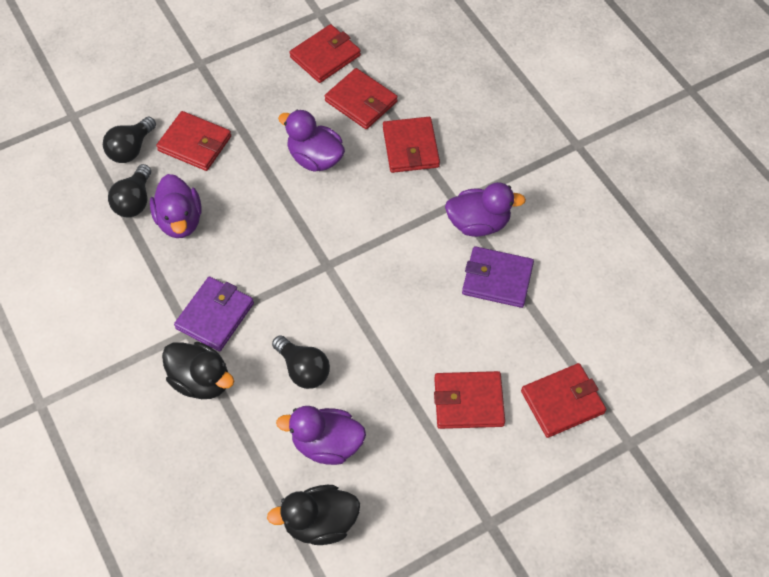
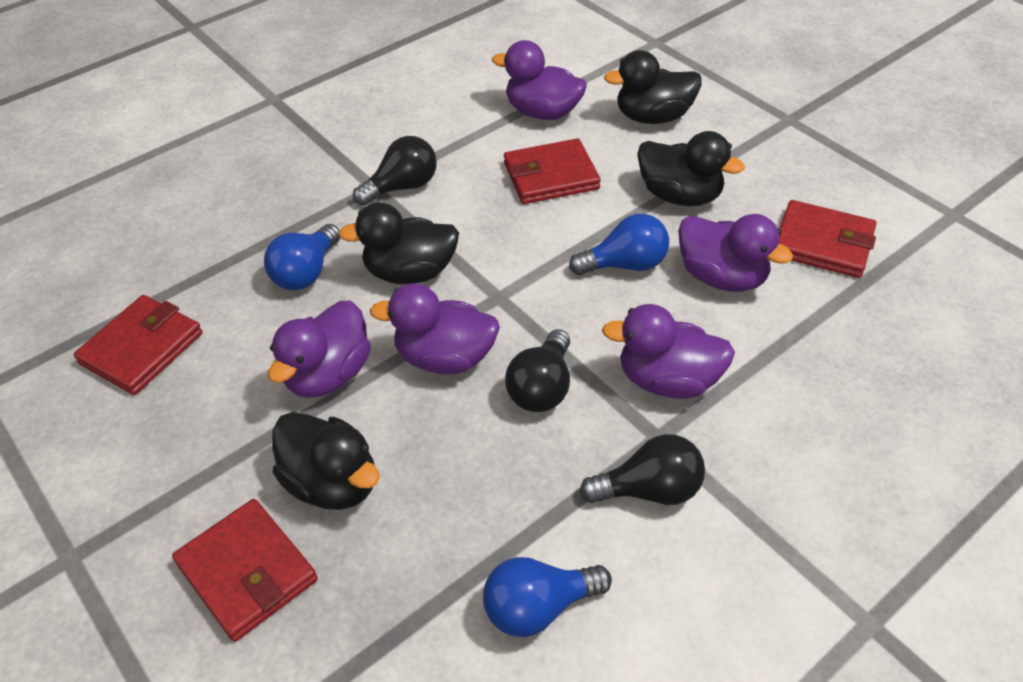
black duck: 2 -> 4
blue light bulb: 0 -> 3
purple duck: 4 -> 5
purple wallet: 2 -> 0
red wallet: 6 -> 4

